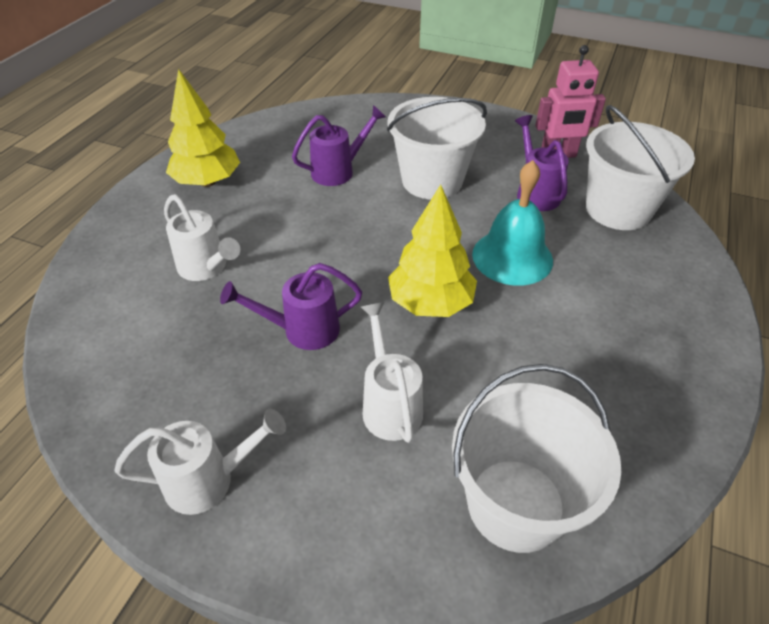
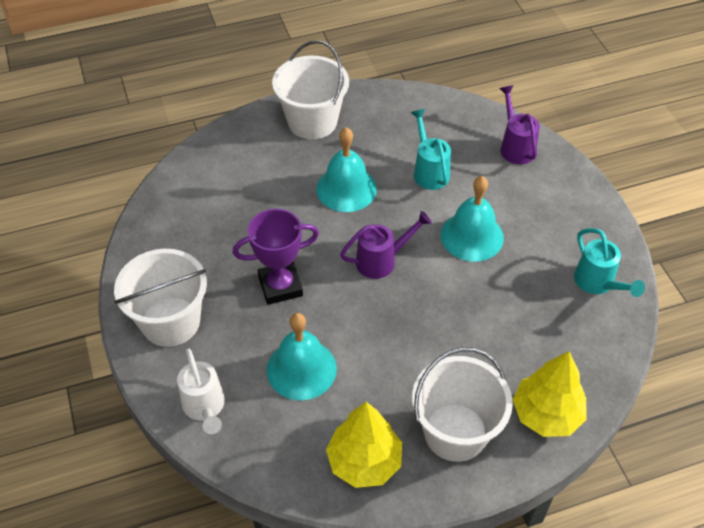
pink robot: 1 -> 0
purple trophy: 0 -> 1
purple watering can: 3 -> 2
turquoise bell: 1 -> 3
turquoise watering can: 0 -> 2
white watering can: 3 -> 1

